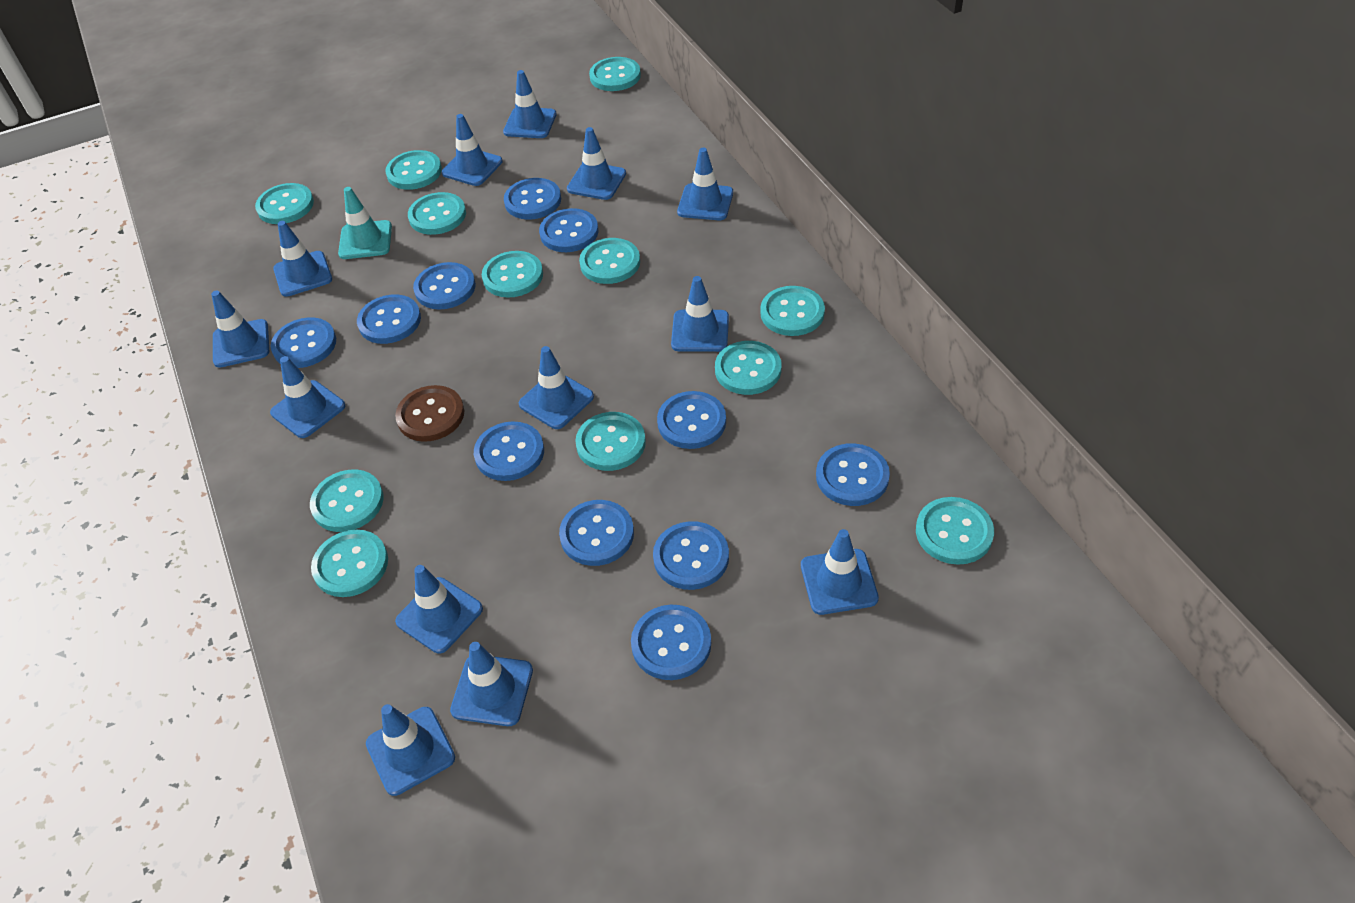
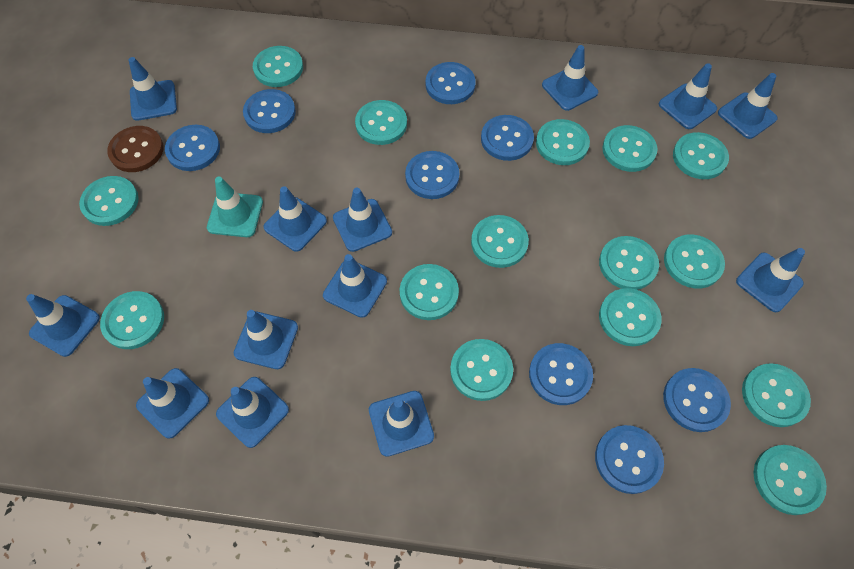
blue button: 11 -> 8
turquoise button: 12 -> 15

